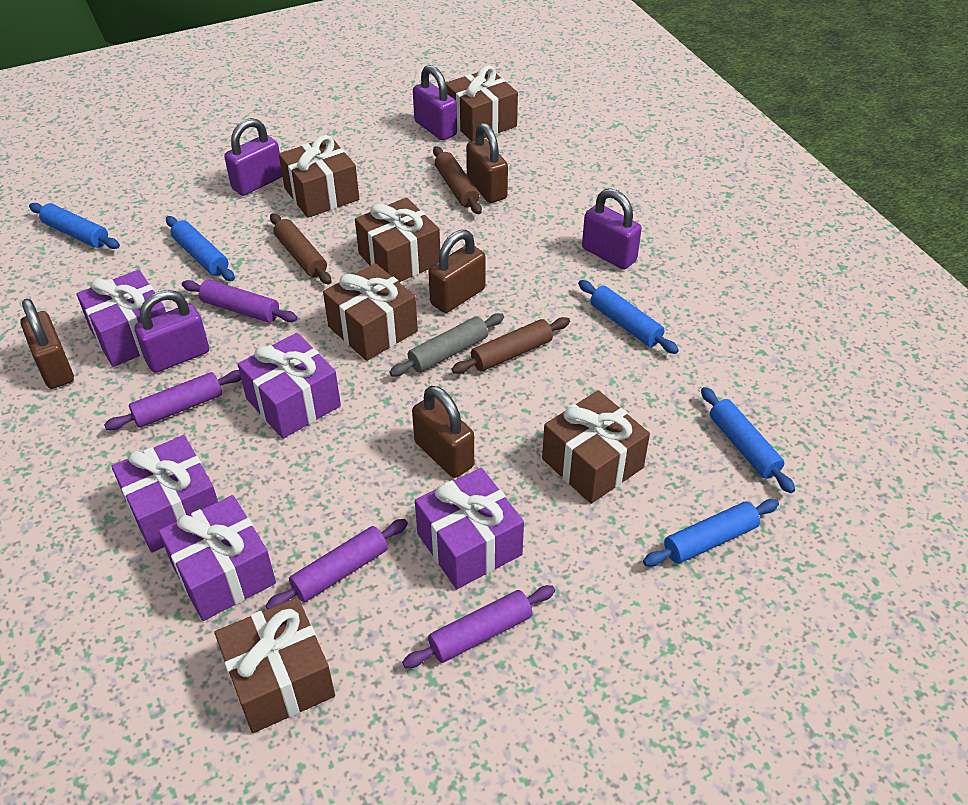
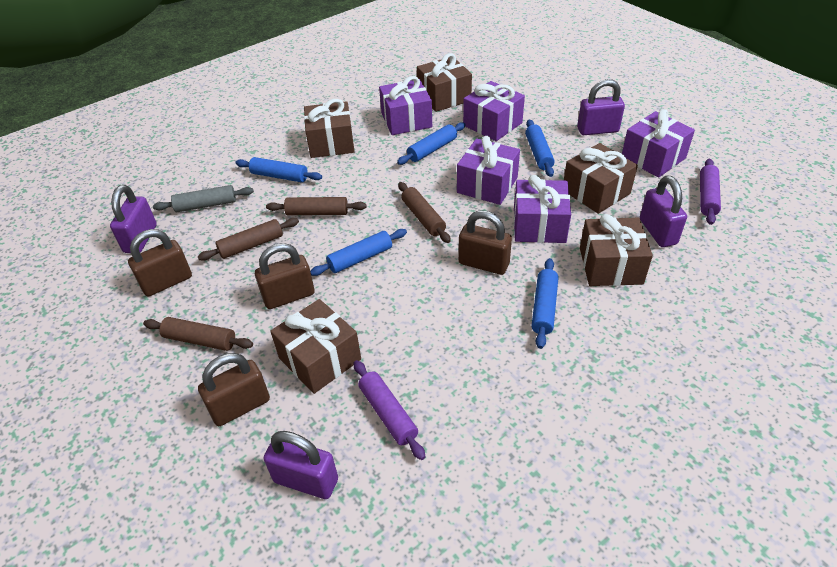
brown gift: 6 -> 5
brown rolling pin: 3 -> 4
purple rolling pin: 4 -> 2

